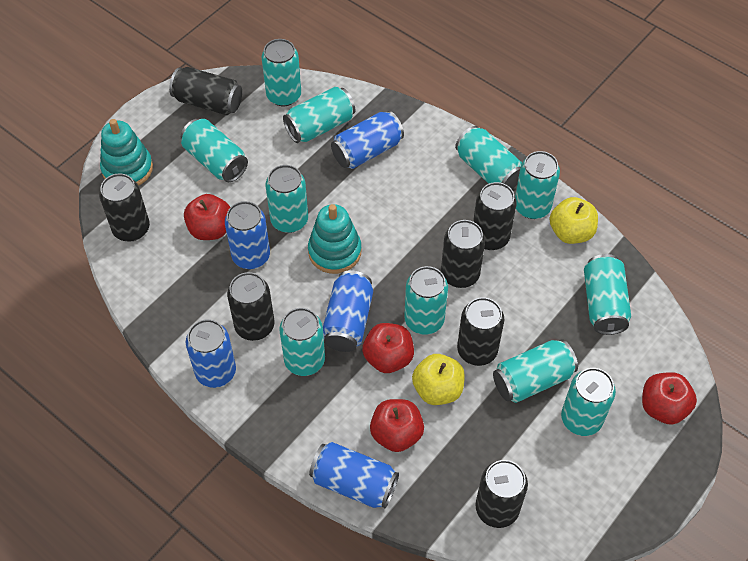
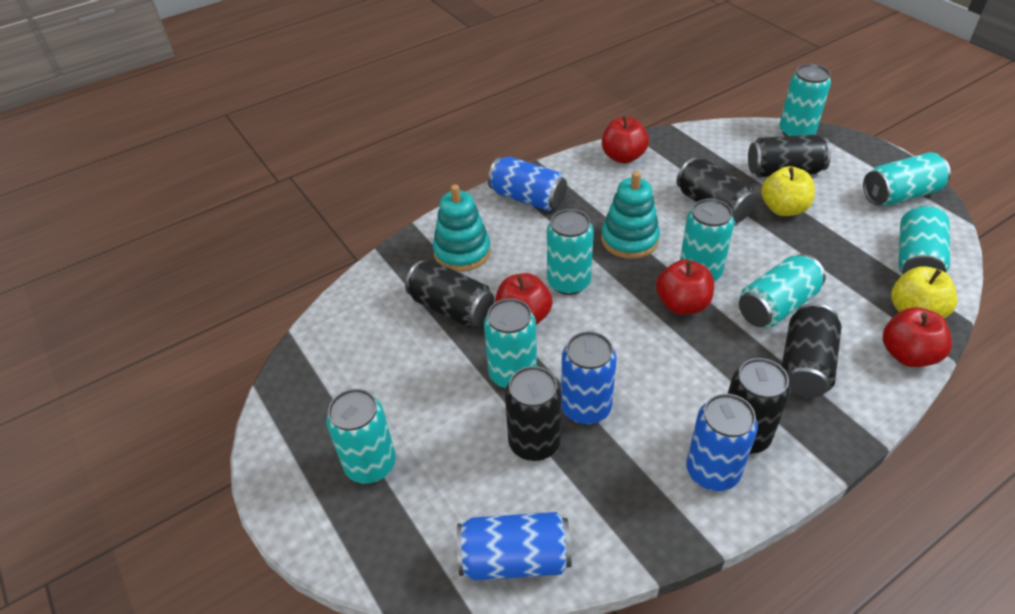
black can: 7 -> 6
blue can: 5 -> 4
turquoise can: 11 -> 8

